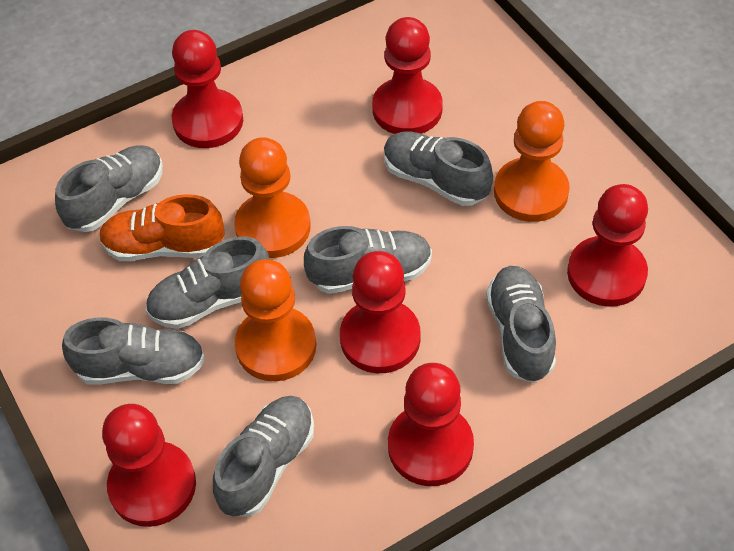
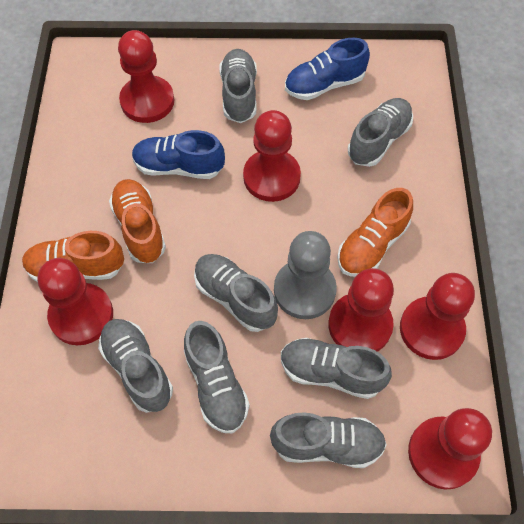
blue shoe: 0 -> 2
grey pawn: 0 -> 1
orange pawn: 3 -> 0
orange shoe: 1 -> 3

